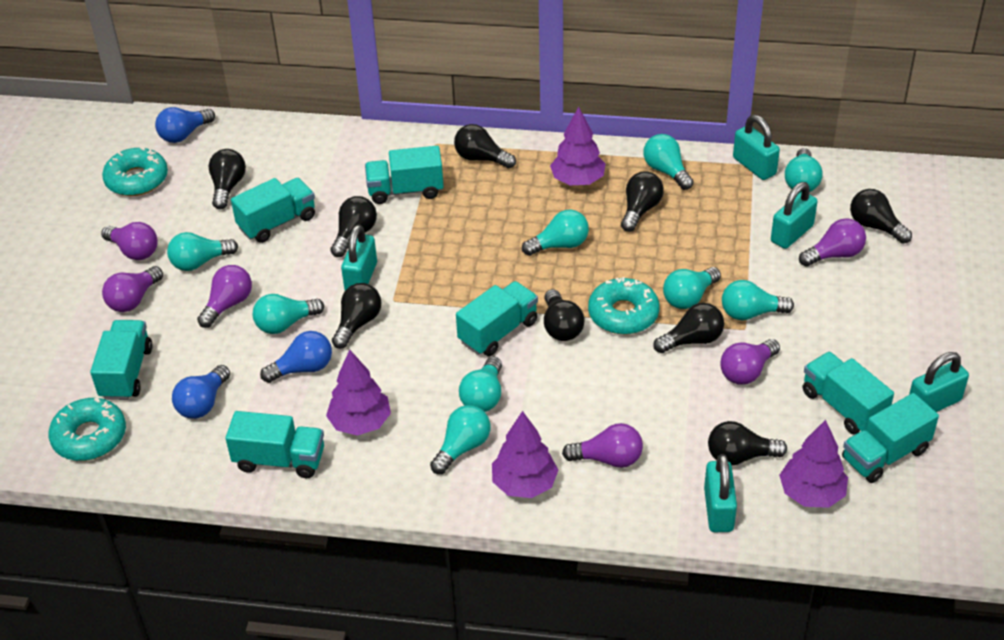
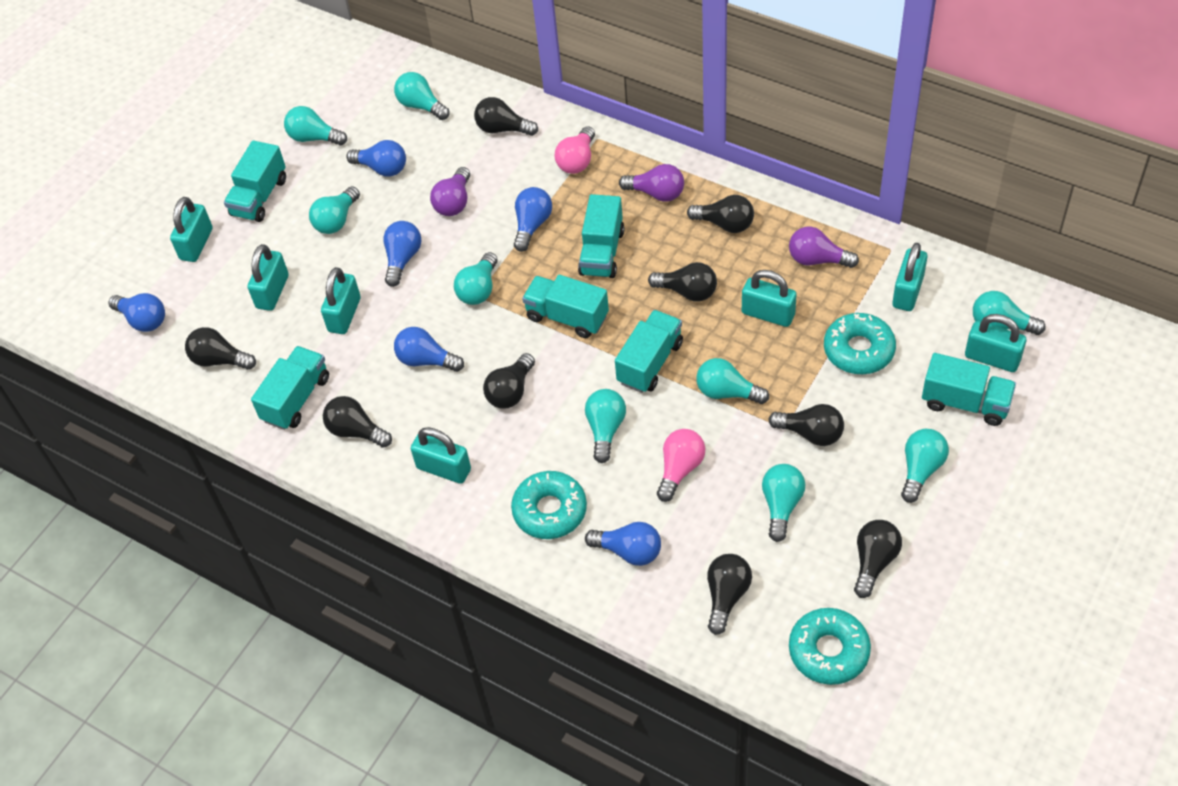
blue light bulb: 3 -> 6
pink light bulb: 0 -> 2
purple light bulb: 6 -> 3
purple tree: 4 -> 0
turquoise padlock: 5 -> 7
turquoise truck: 7 -> 6

